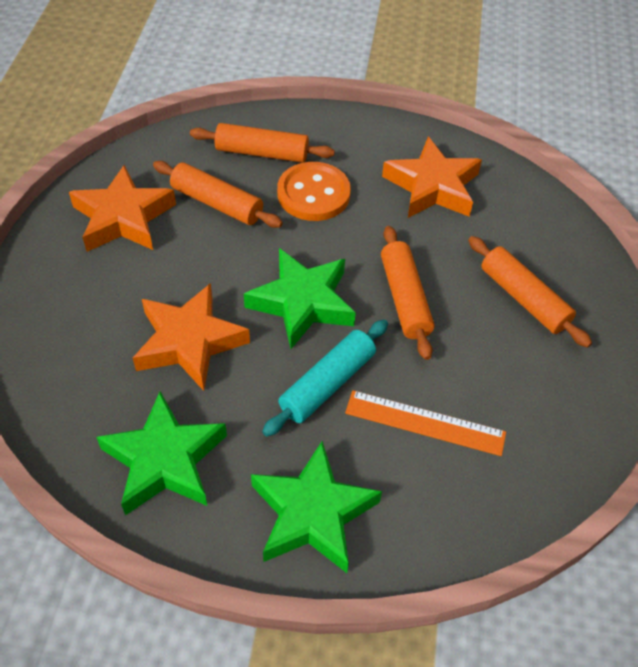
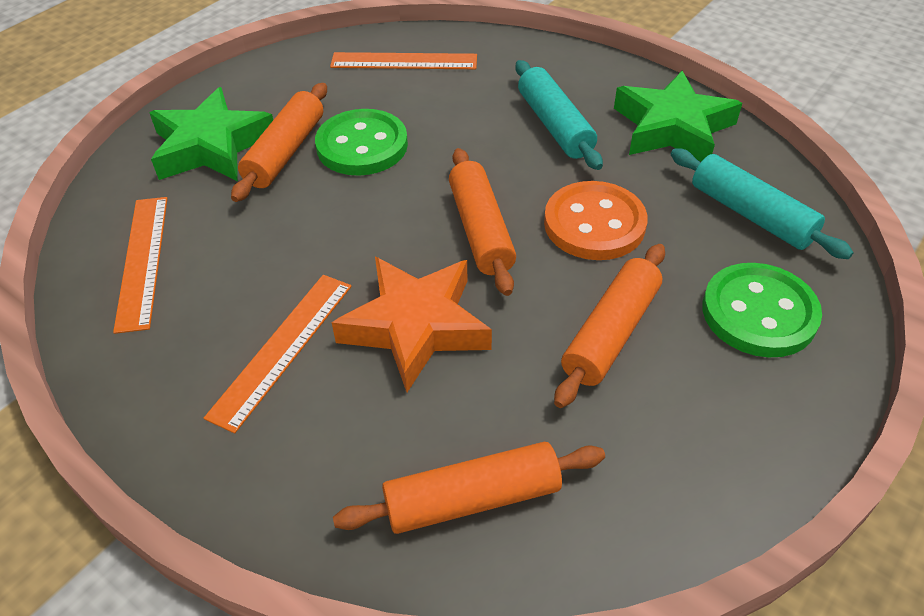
green button: 0 -> 2
green star: 3 -> 2
orange ruler: 1 -> 3
orange star: 3 -> 1
turquoise rolling pin: 1 -> 2

